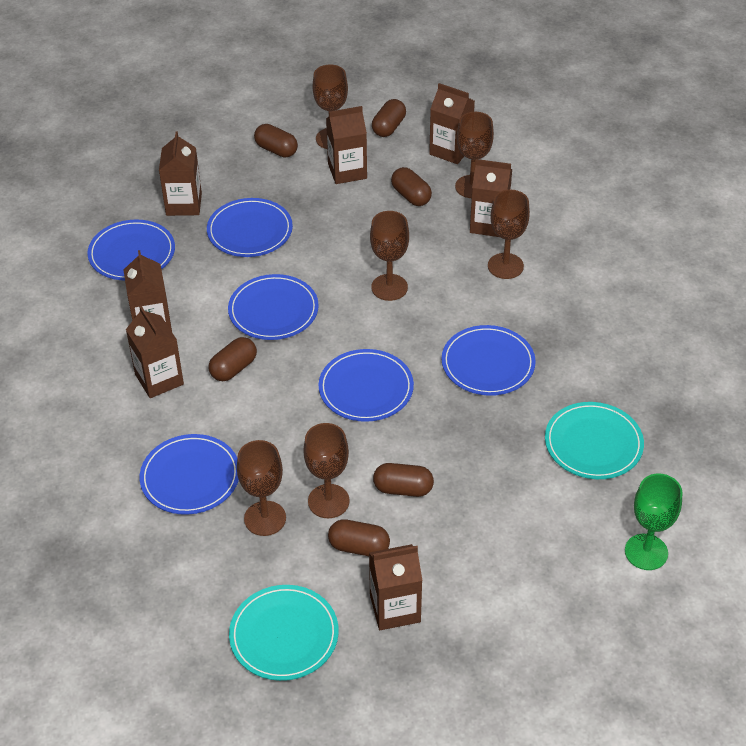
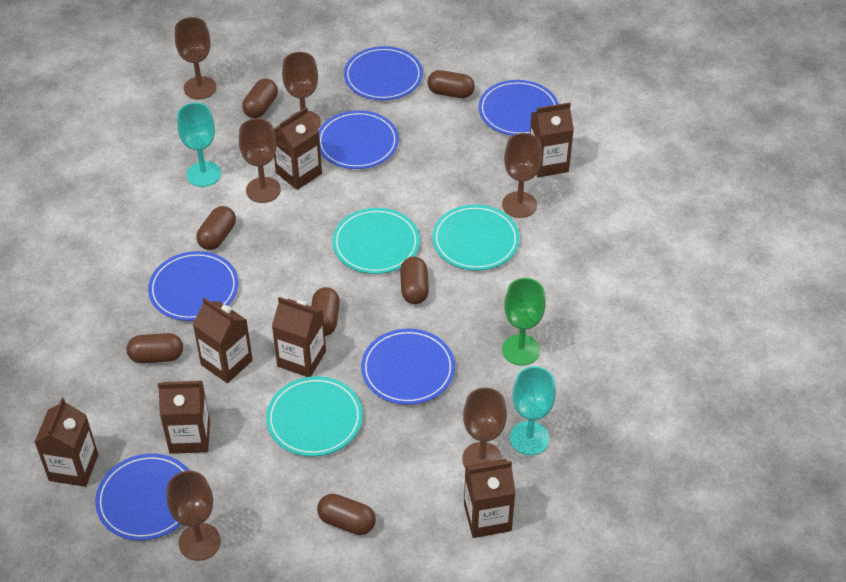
brown capsule: 6 -> 7
turquoise goblet: 0 -> 2
turquoise plate: 2 -> 3

